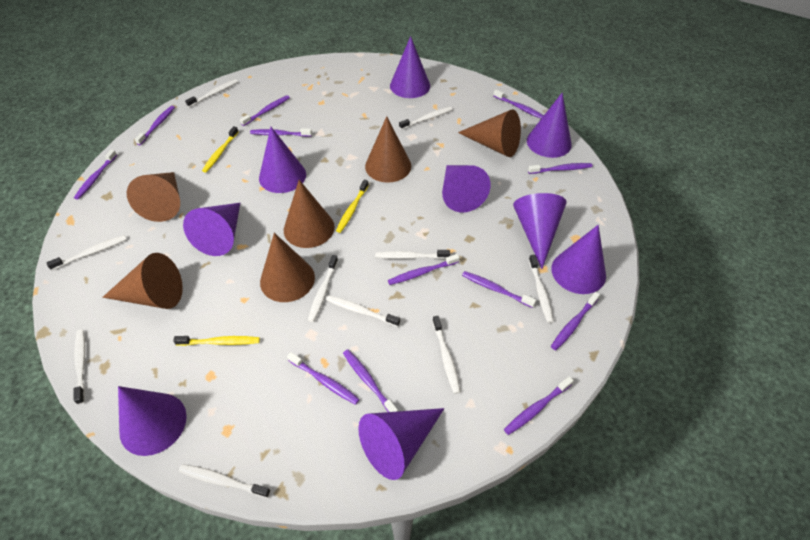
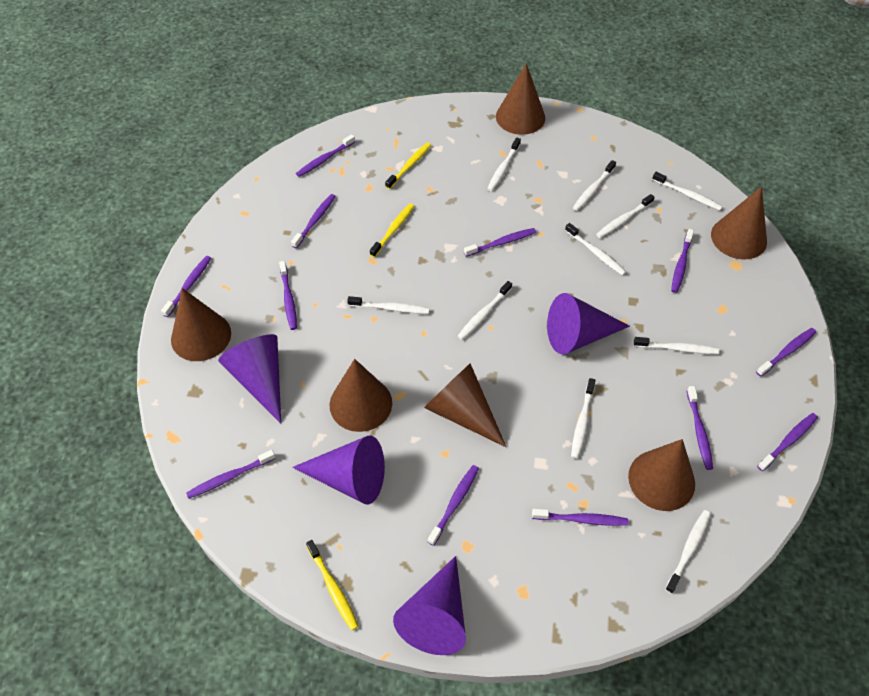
purple cone: 9 -> 4

